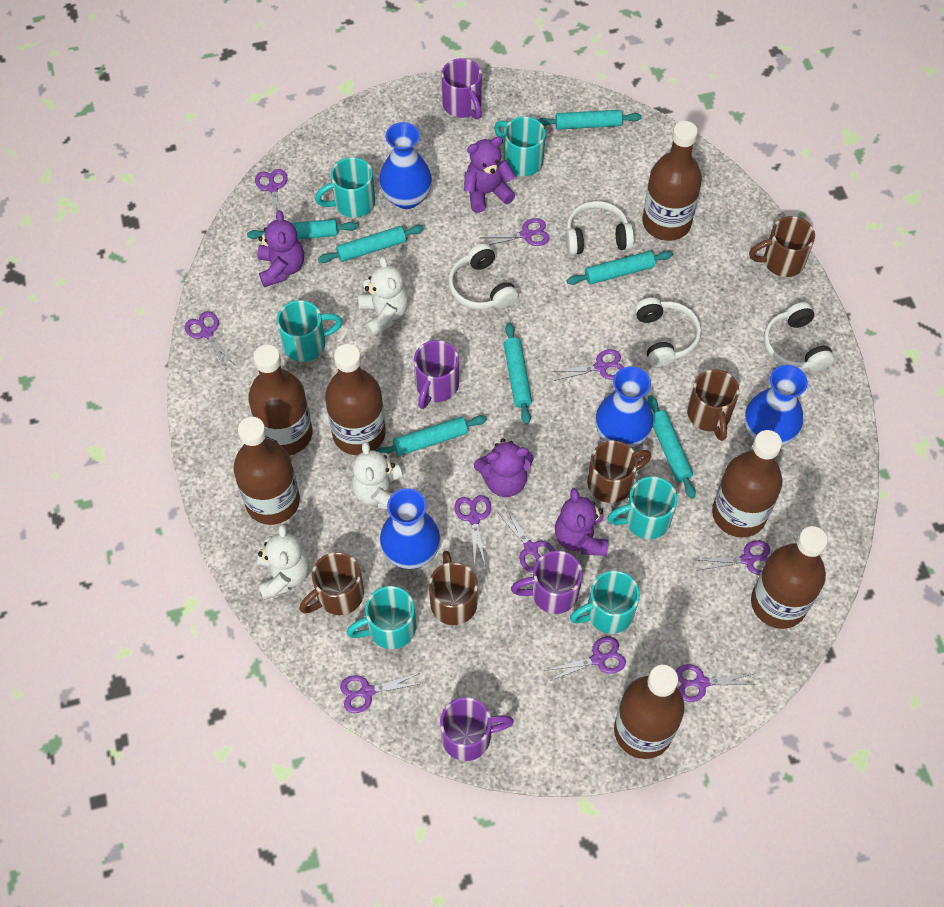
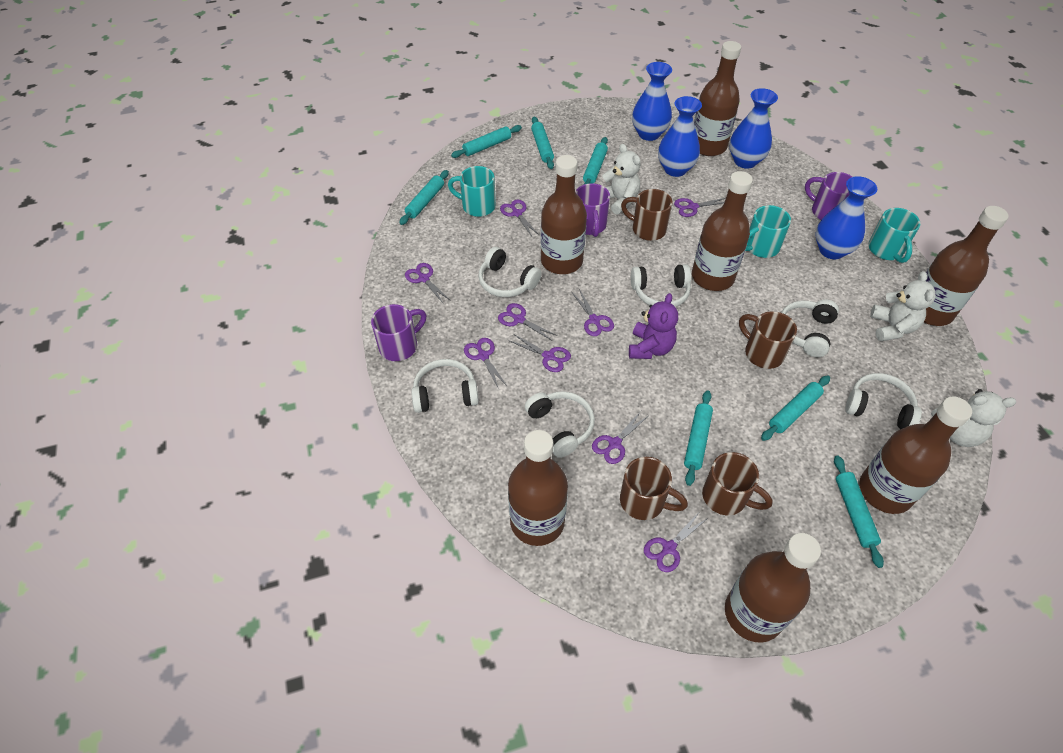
brown mug: 5 -> 4
purple mug: 4 -> 3
purple scissors: 10 -> 9
purple teddy bear: 4 -> 1
turquoise mug: 6 -> 3
white headphones: 4 -> 6

